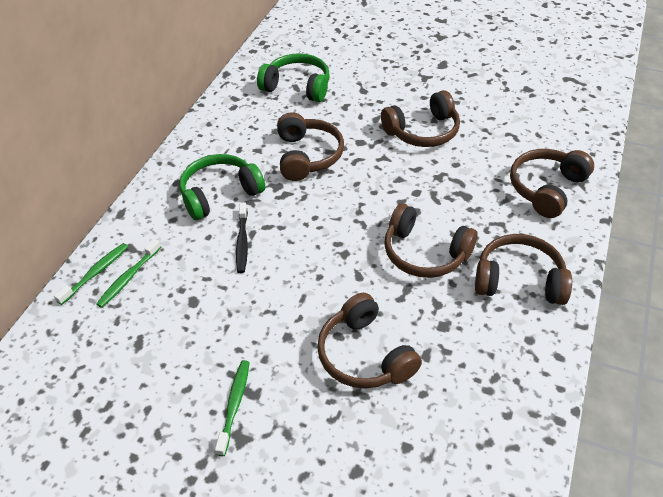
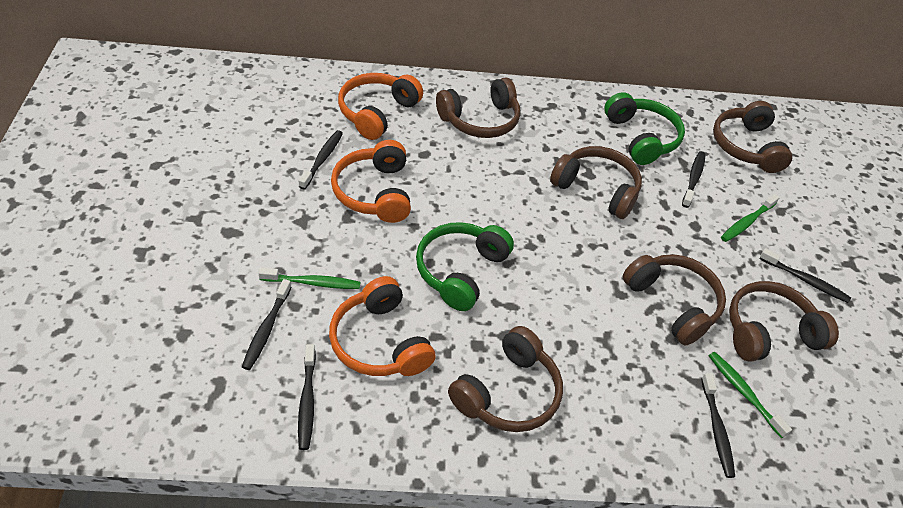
black toothbrush: 1 -> 6
orange headphones: 0 -> 3

